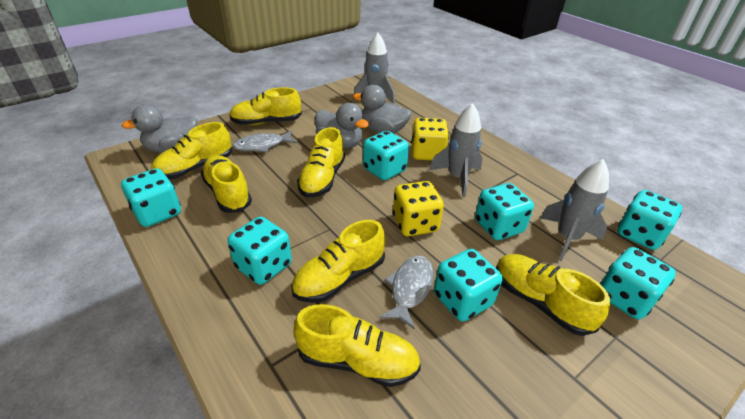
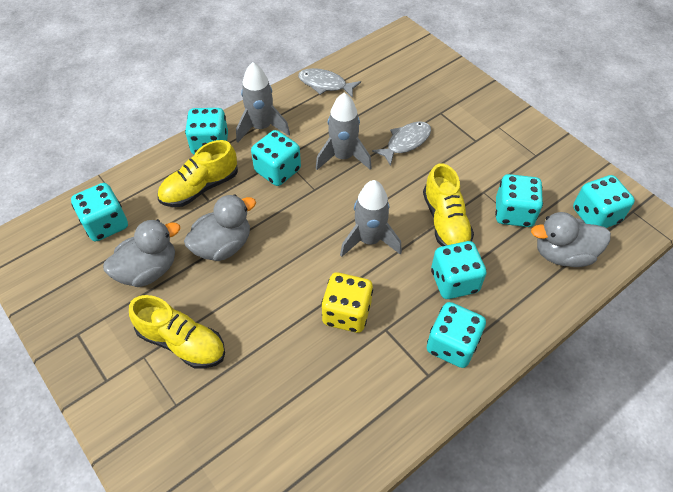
yellow dice: 2 -> 1
yellow shoe: 7 -> 3

